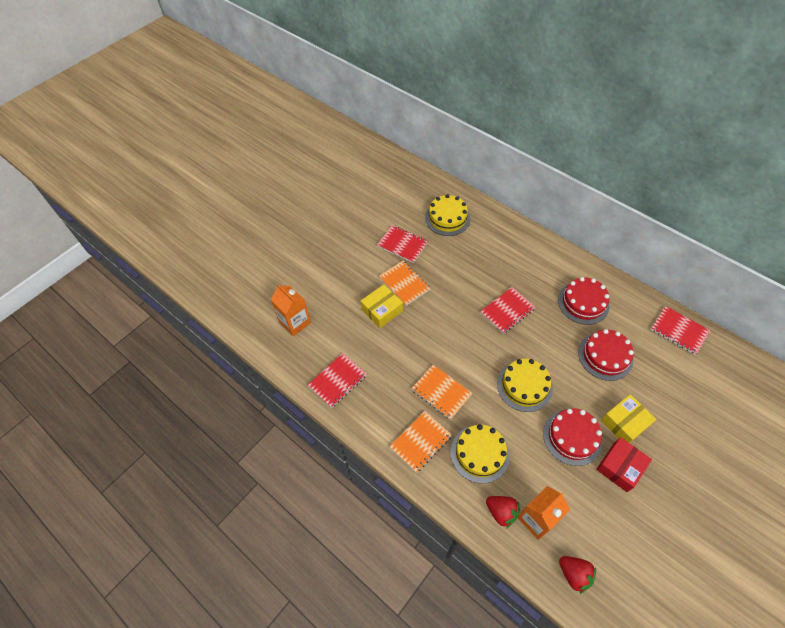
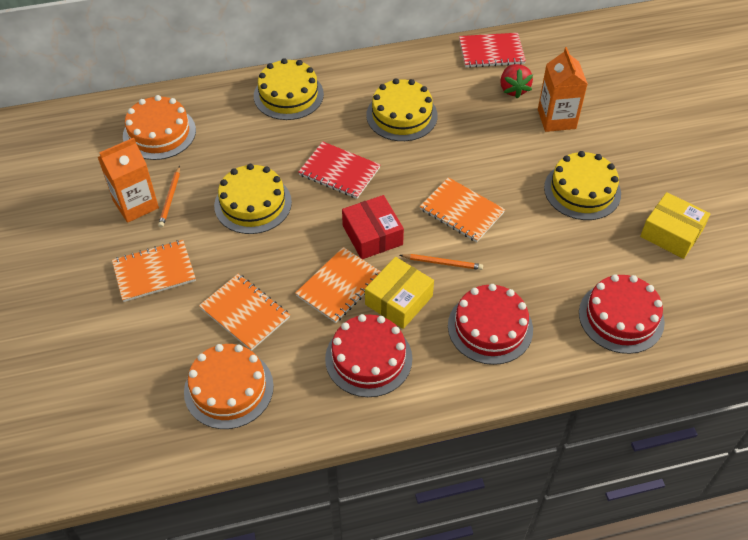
orange cake: 0 -> 2
orange notebook: 3 -> 4
orange pencil: 0 -> 2
red notebook: 4 -> 2
red strawberry: 2 -> 1
yellow cake: 3 -> 4

